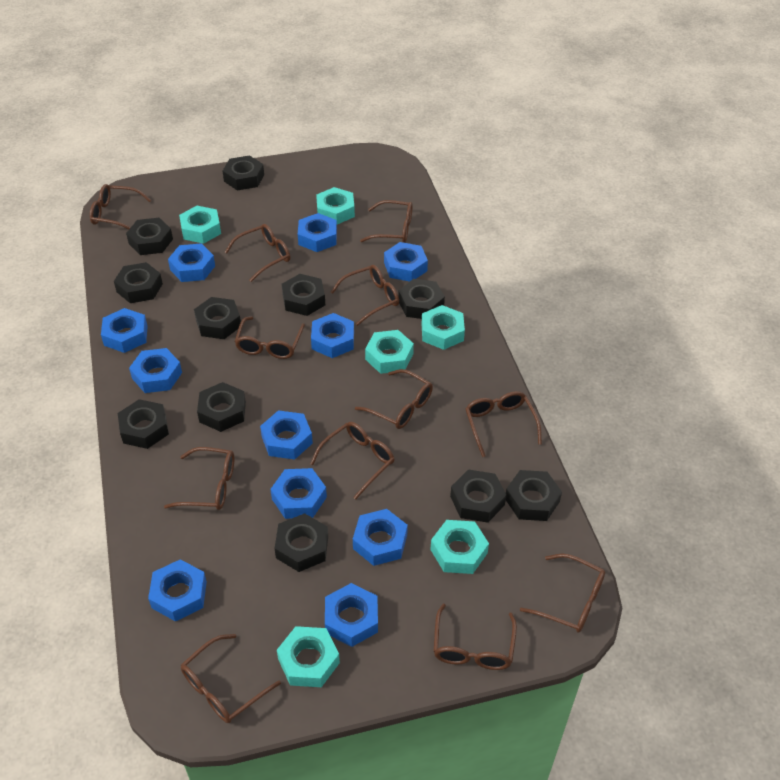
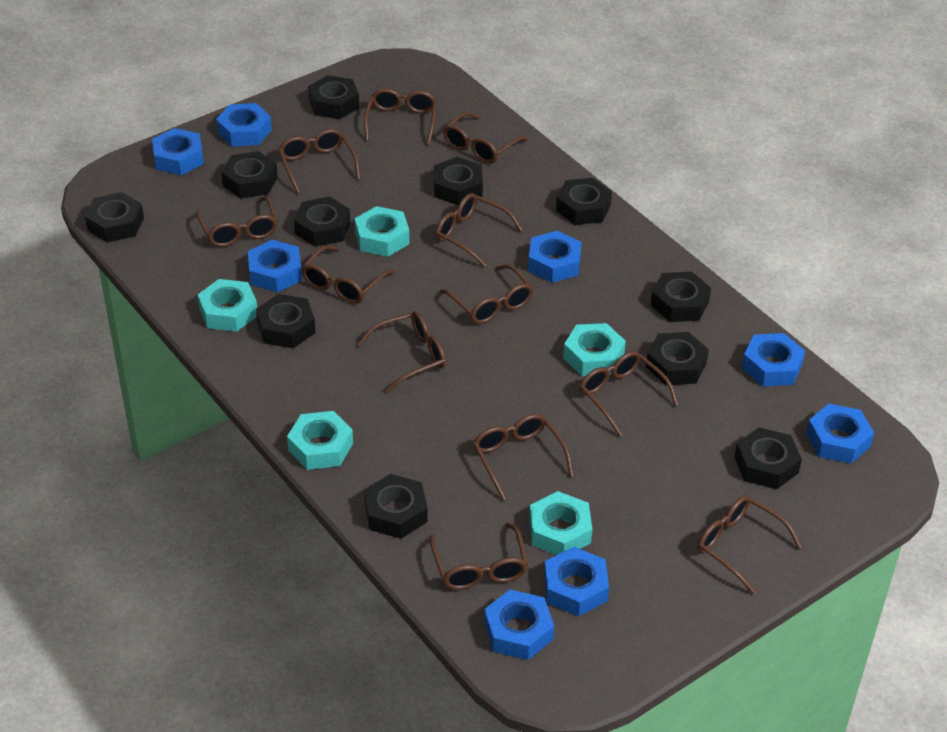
blue nut: 11 -> 8
turquoise nut: 6 -> 5

